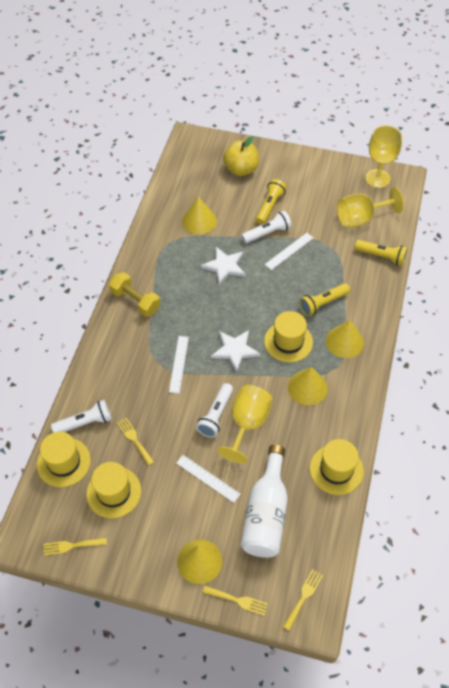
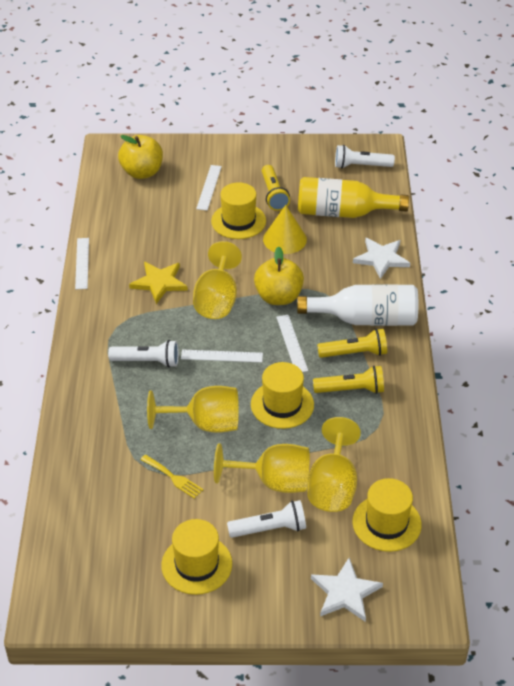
white ruler: 3 -> 4
yellow apple: 1 -> 2
yellow bottle: 0 -> 1
yellow cone: 4 -> 1
yellow dumbbell: 1 -> 0
yellow fork: 4 -> 1
yellow goblet: 3 -> 4
yellow star: 0 -> 1

